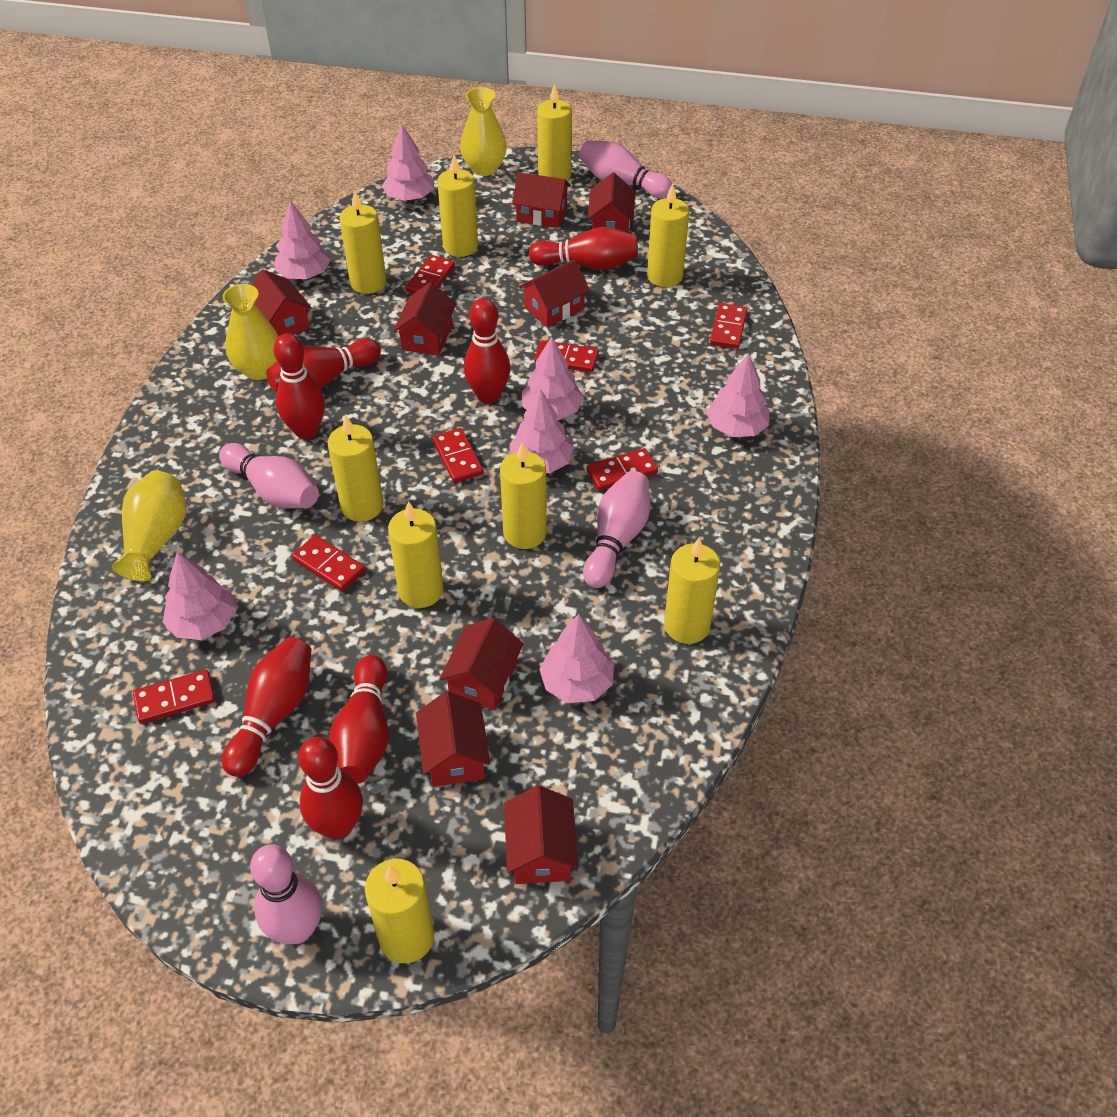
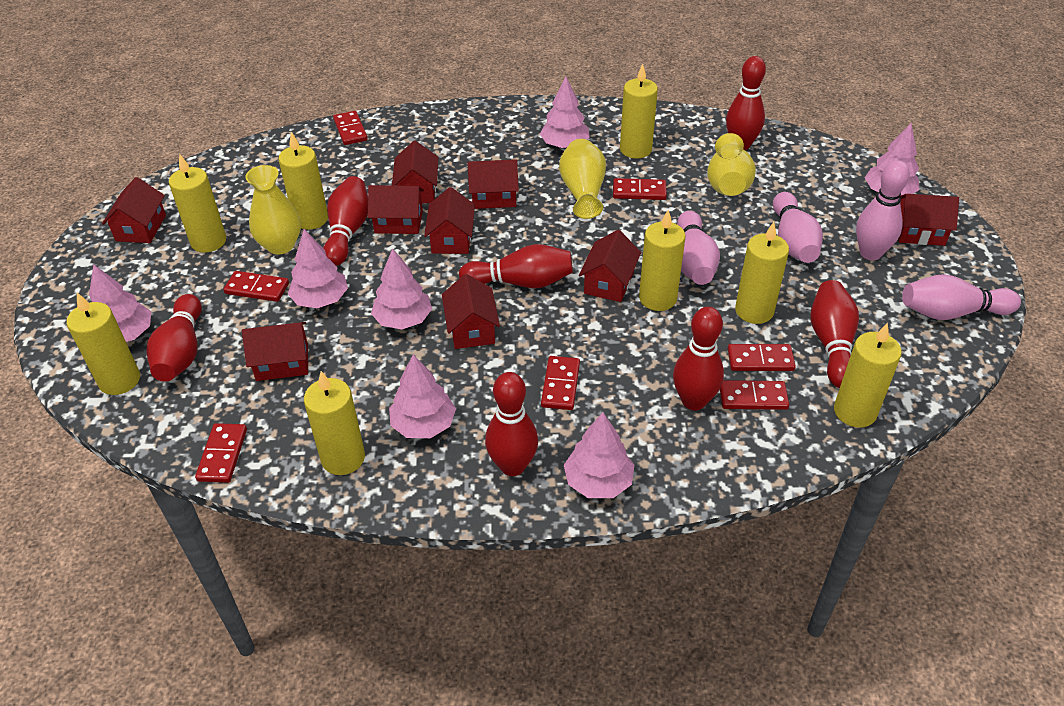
red house: 8 -> 9
yellow candle: 9 -> 8

